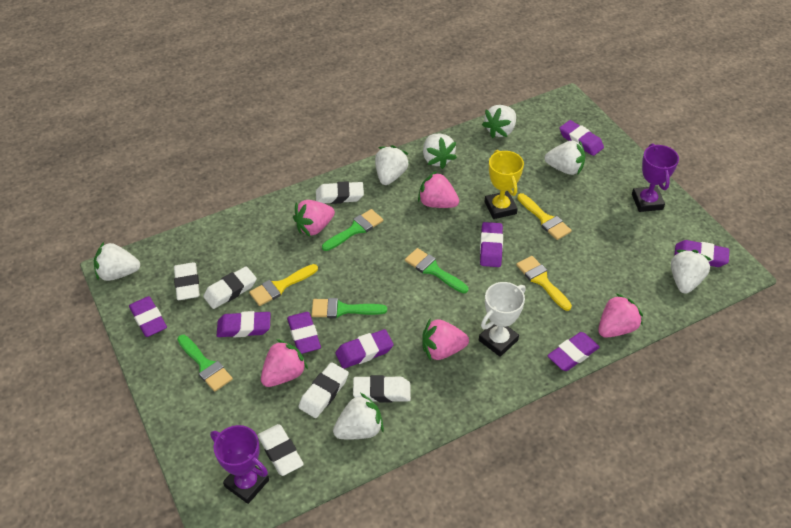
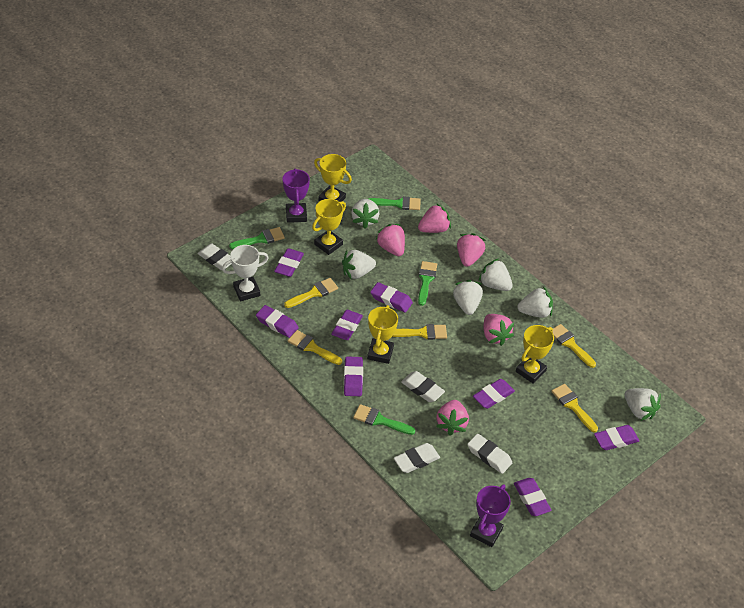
white eraser: 6 -> 4
white strawberry: 7 -> 6
yellow brush: 3 -> 5
yellow trophy: 1 -> 4

